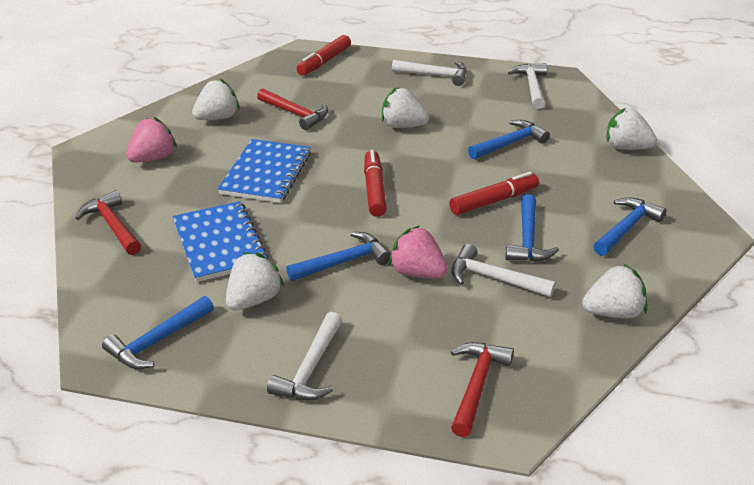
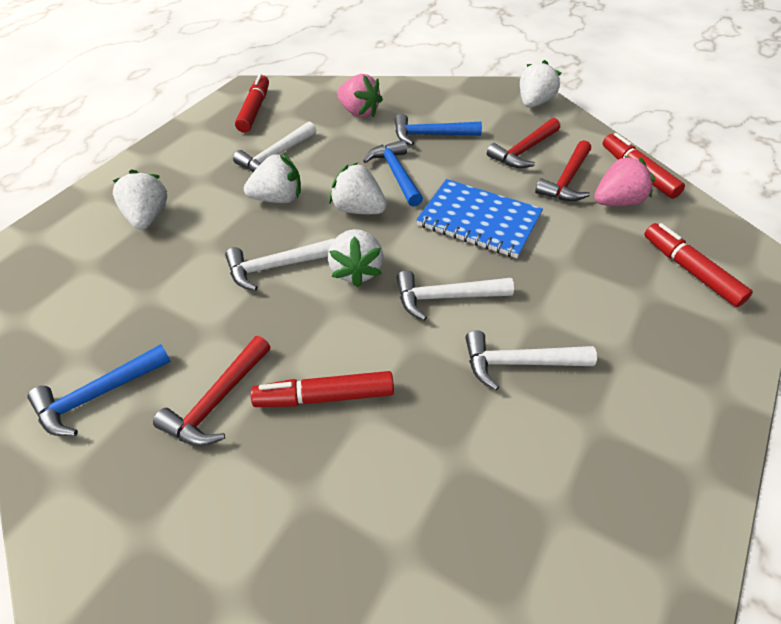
blue hammer: 5 -> 3
blue notebook: 2 -> 1
red marker: 3 -> 4

